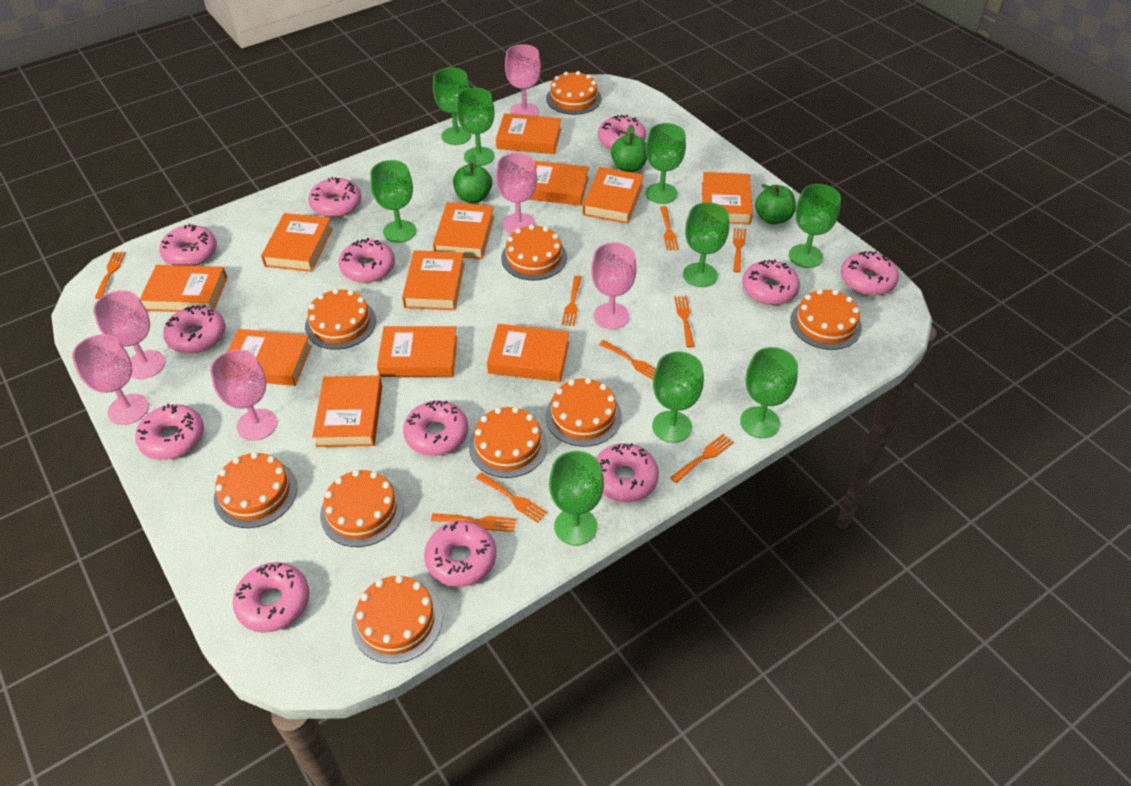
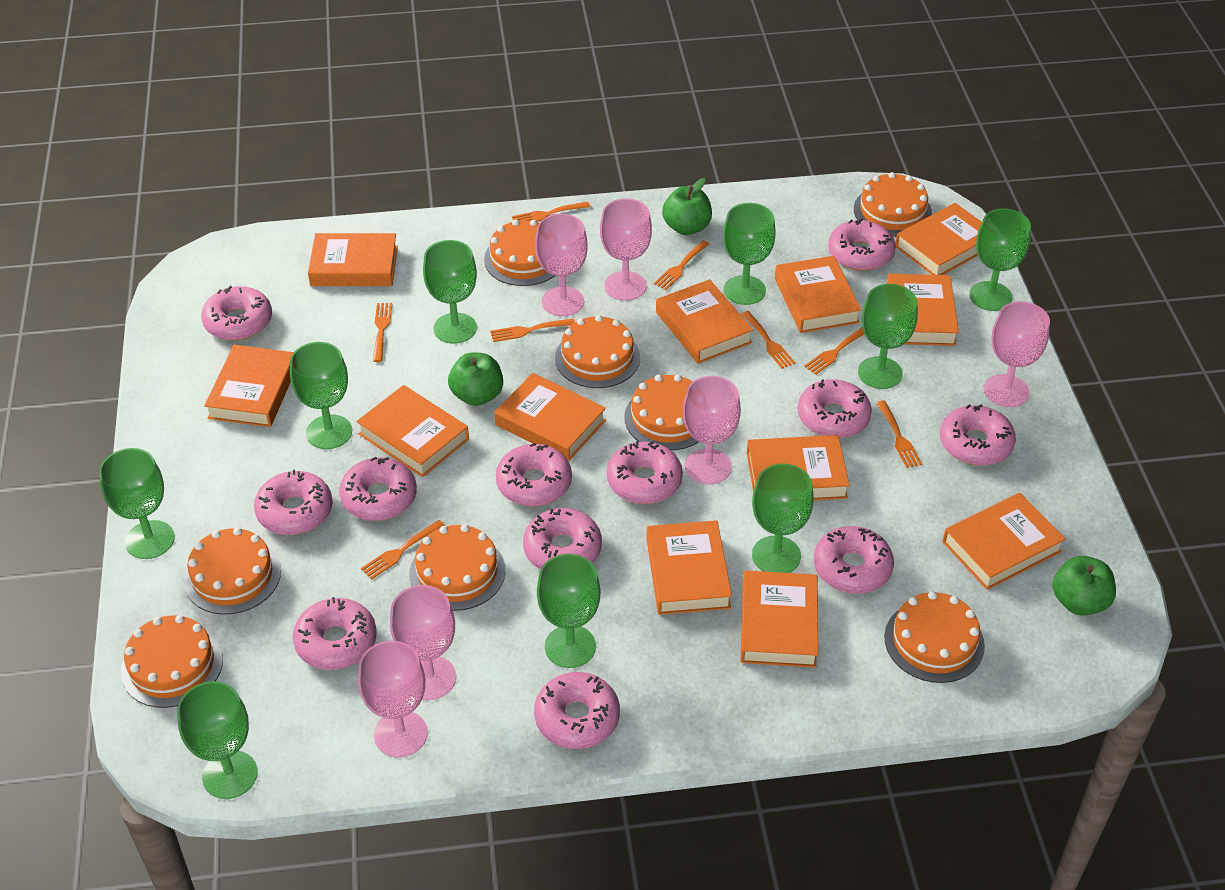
orange cake: 9 -> 8
orange fork: 9 -> 8

